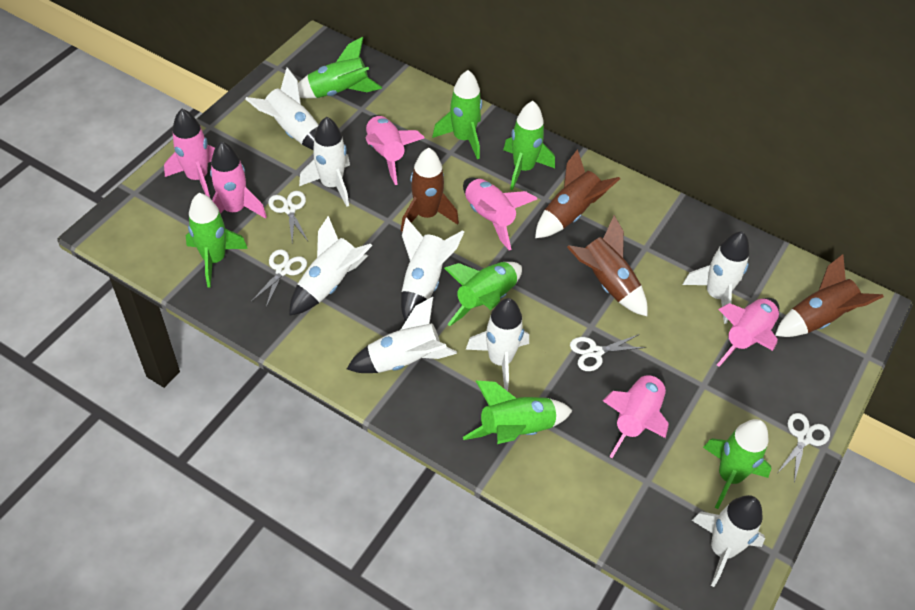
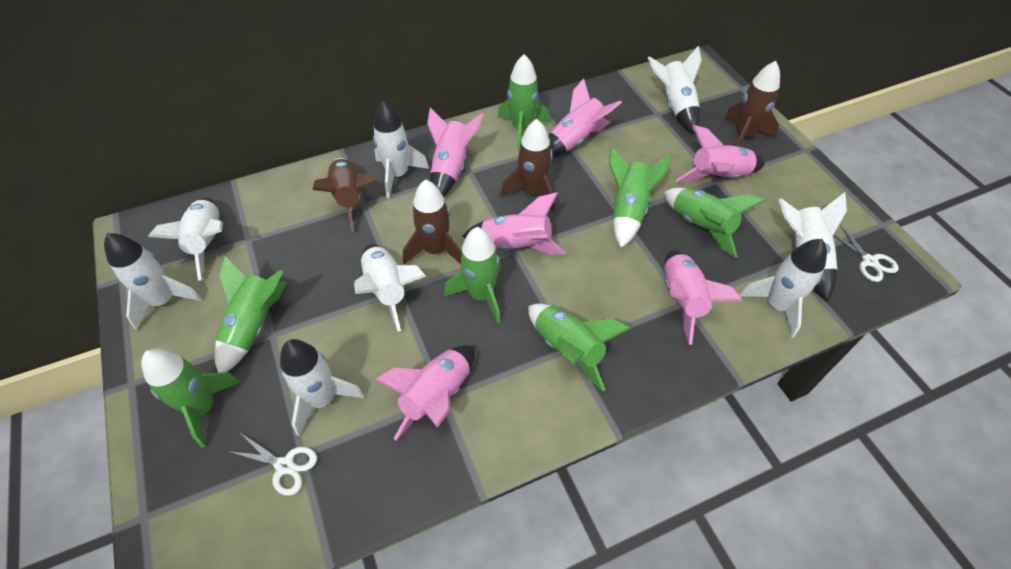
white scissors: 4 -> 2

